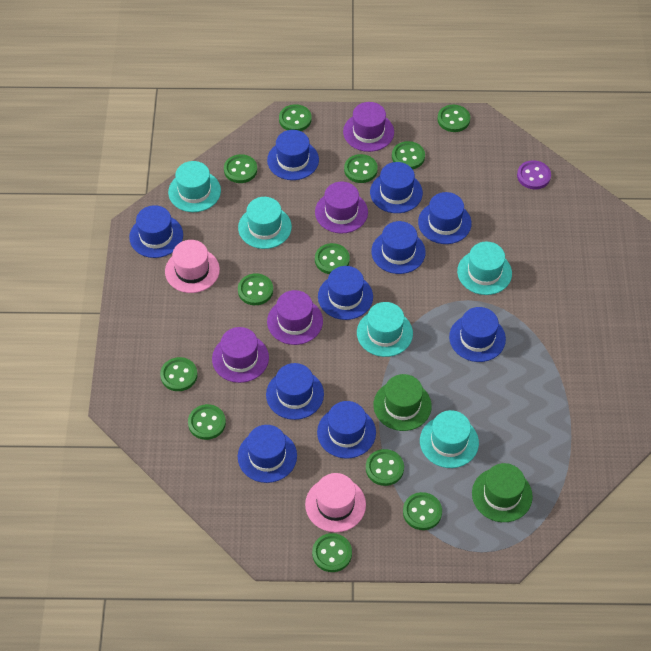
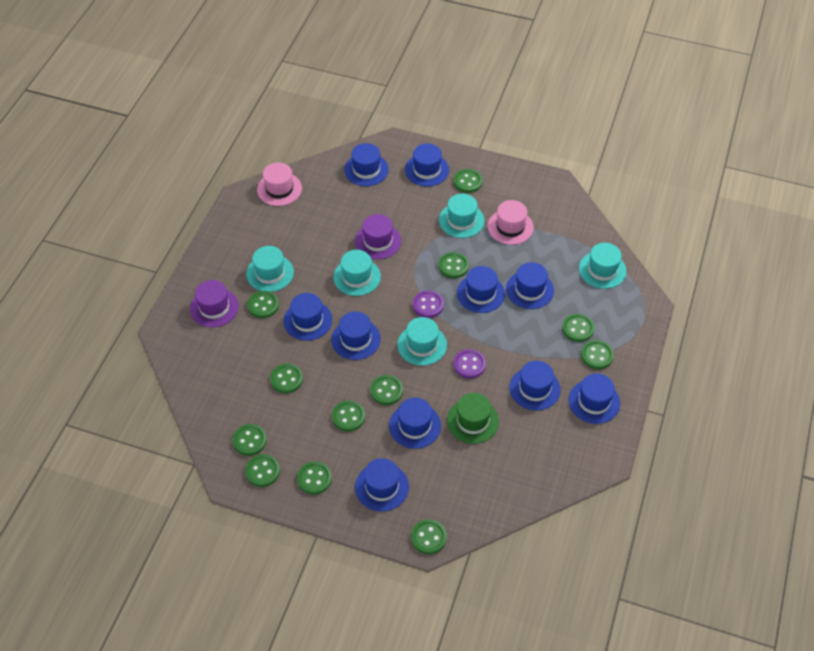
green hat: 2 -> 1
purple button: 1 -> 2
purple hat: 4 -> 2

